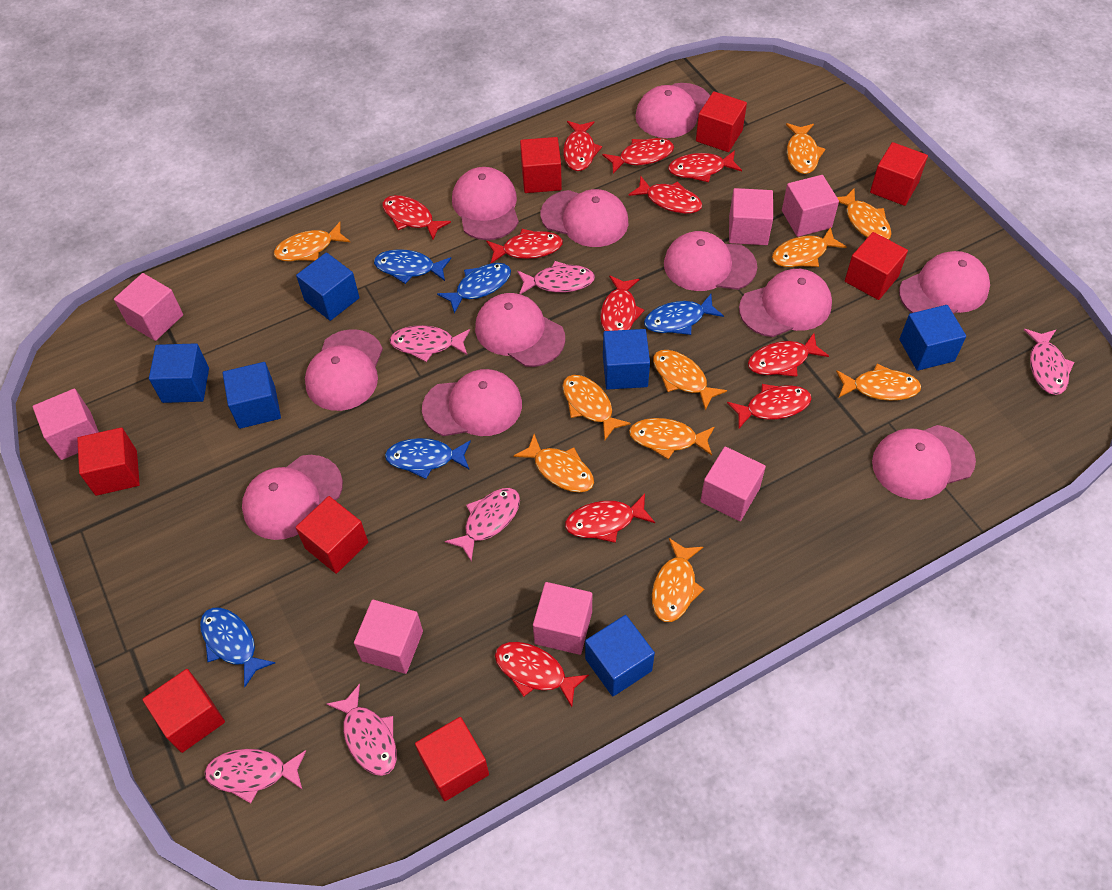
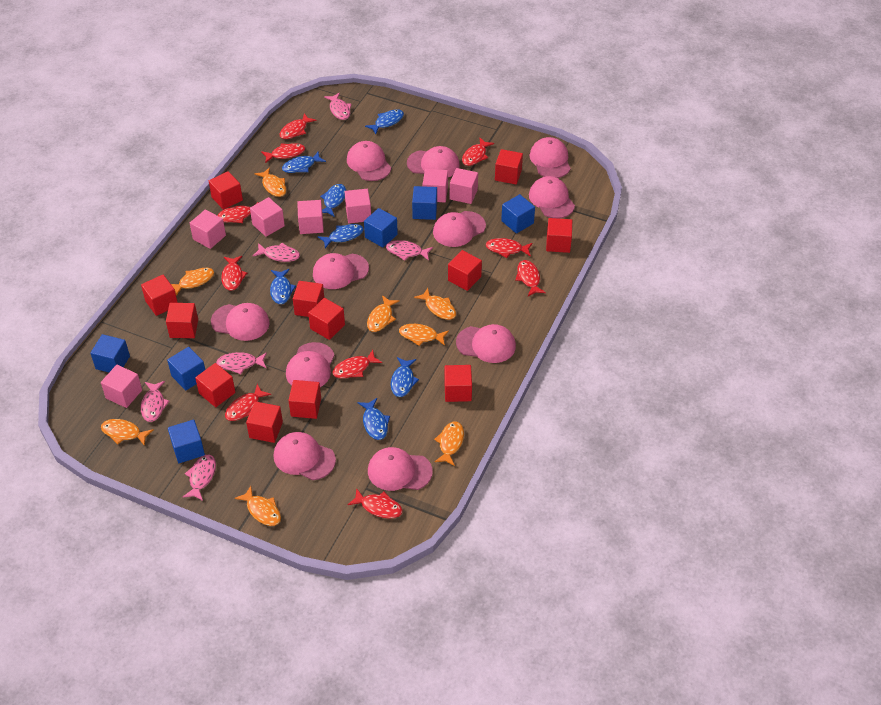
blue fish: 5 -> 7
orange fish: 10 -> 8
red cube: 8 -> 12
red fish: 11 -> 10

